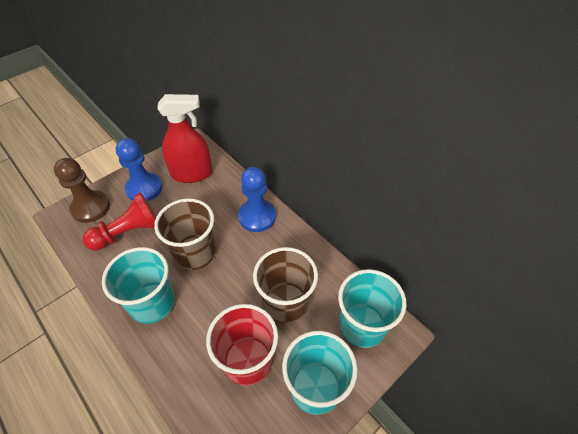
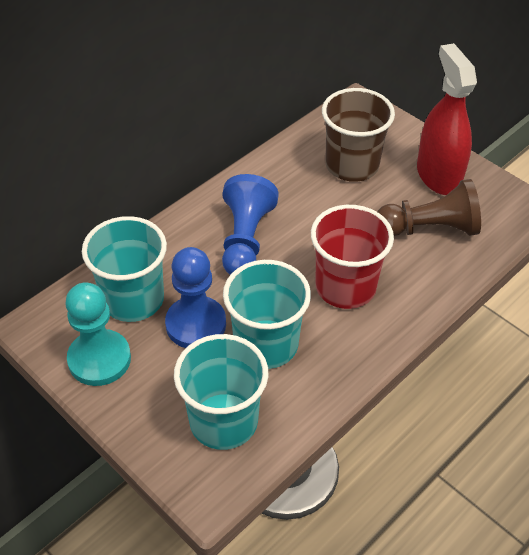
brown cup: 2 -> 1
red pawn: 1 -> 0
turquoise pawn: 0 -> 1

